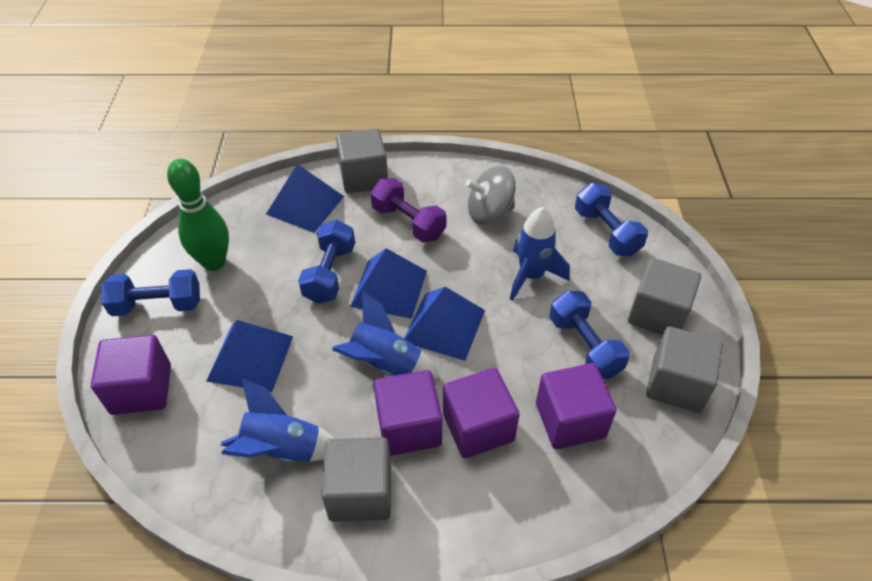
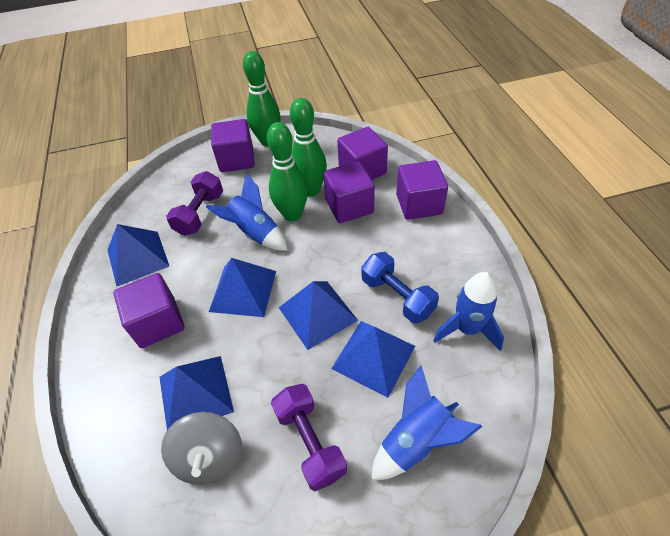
blue dumbbell: 4 -> 1
blue pyramid: 4 -> 5
green bowling pin: 1 -> 3
grey cube: 4 -> 0
purple cube: 4 -> 5
purple dumbbell: 1 -> 2

